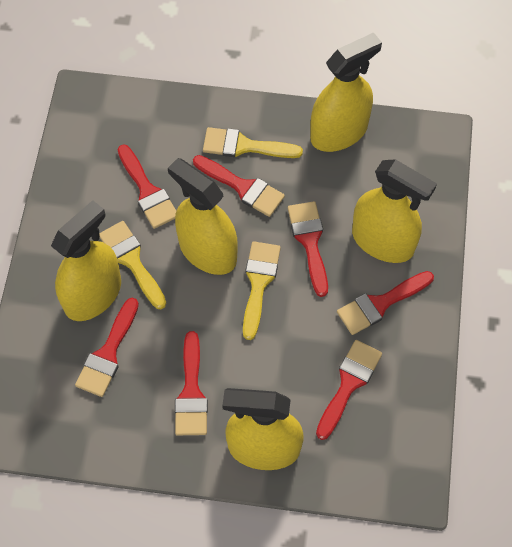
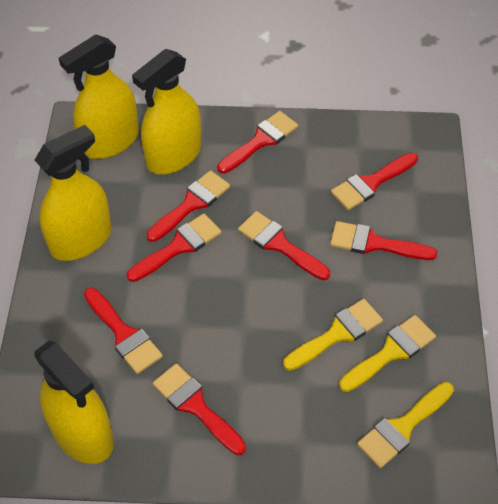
red brush: 7 -> 8
yellow spray bottle: 5 -> 4

